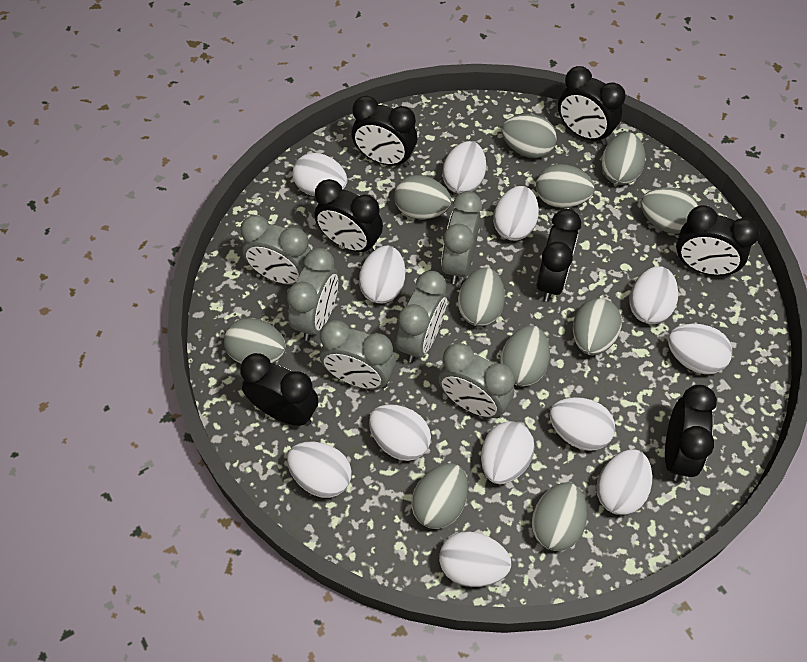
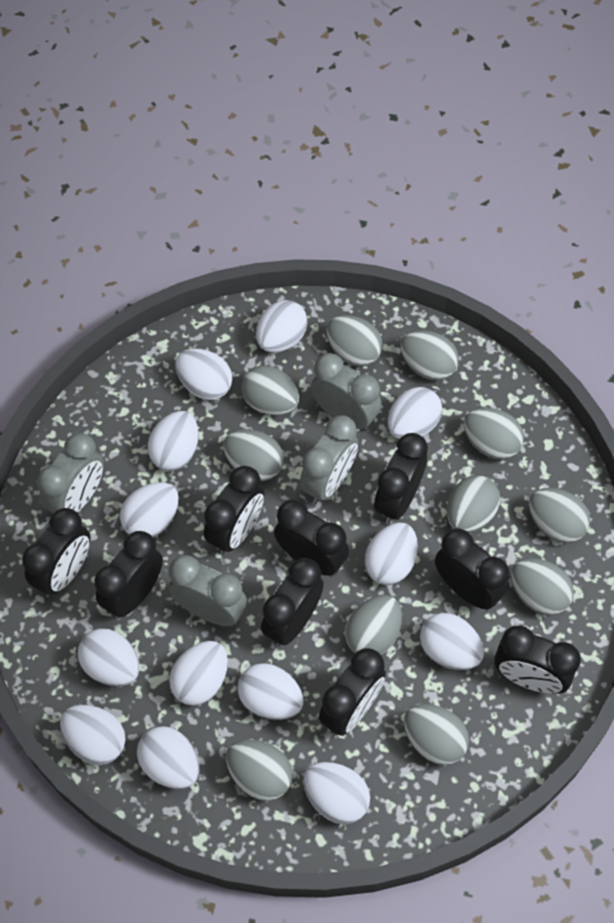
black clock: 7 -> 9
grey clock: 6 -> 4
white egg: 12 -> 13

